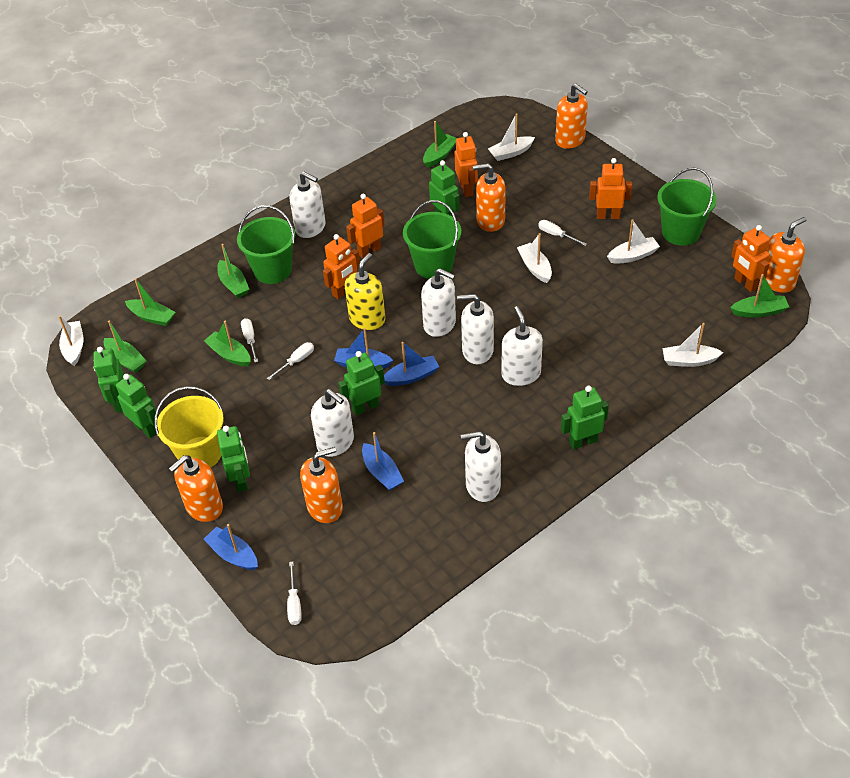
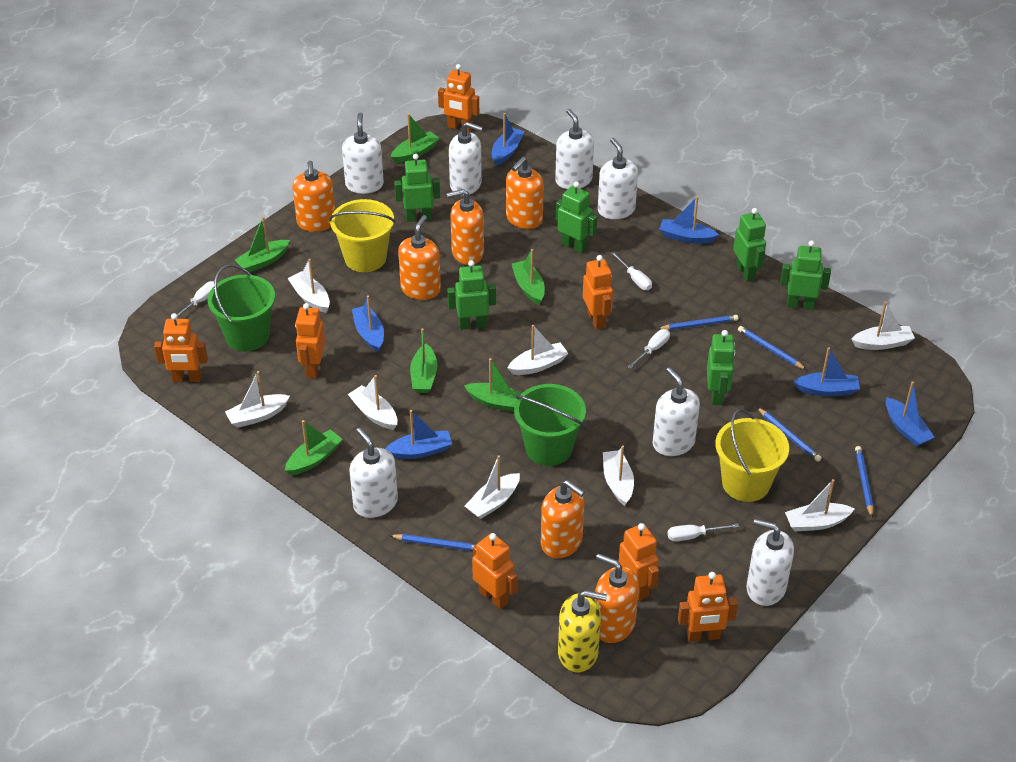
blue boat: 4 -> 6
blue pencil: 0 -> 5
green bucket: 3 -> 2
orange robot: 5 -> 7
orange soap dispenser: 5 -> 6
white boat: 5 -> 8
white soap dispenser: 6 -> 7
yellow bucket: 1 -> 2

